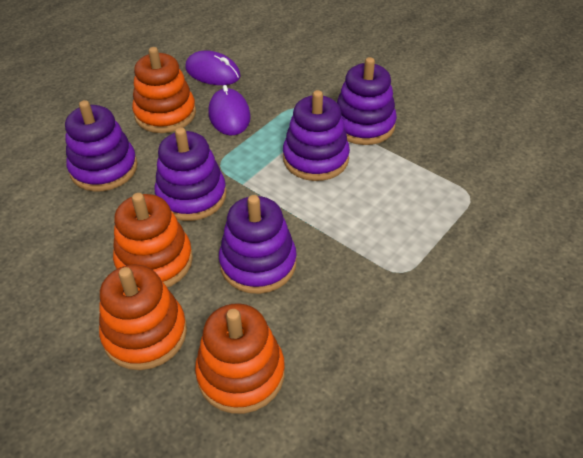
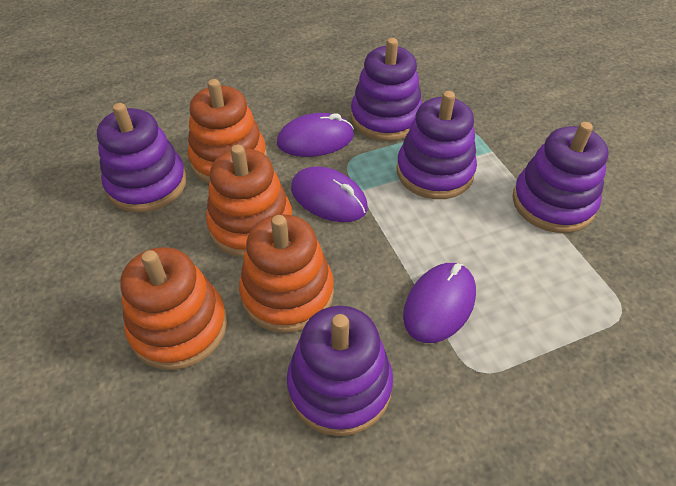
purple mouse: 2 -> 3

